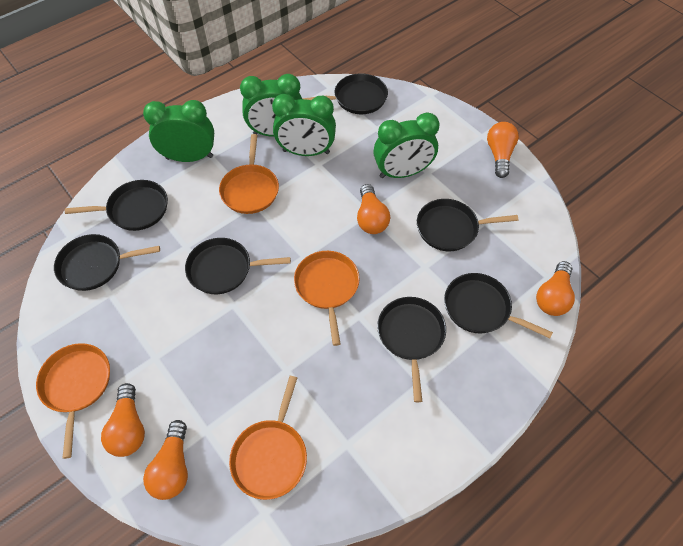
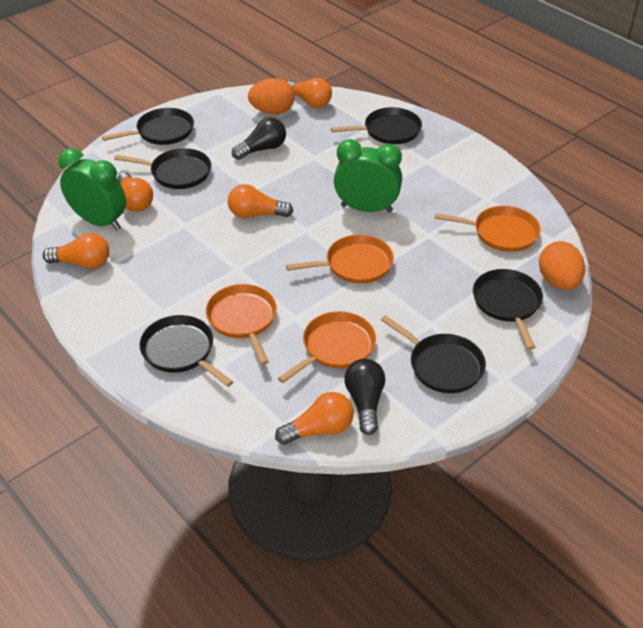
black light bulb: 0 -> 2
black pan: 7 -> 6
green clock: 4 -> 2
orange egg: 0 -> 2

